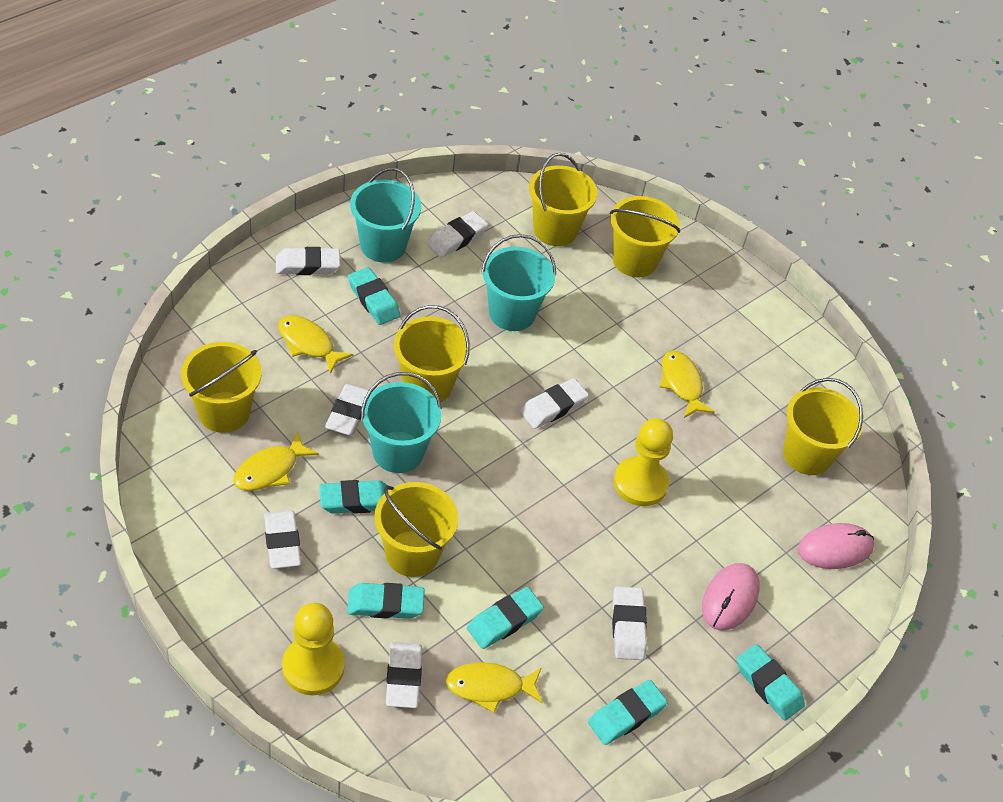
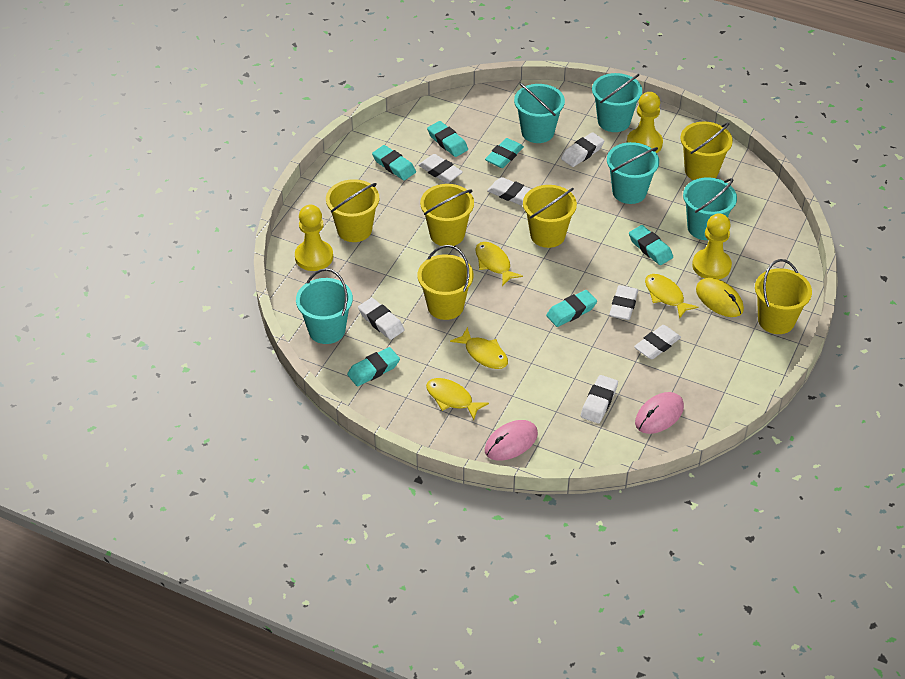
turquoise bucket: 3 -> 5
yellow mouse: 0 -> 1
yellow pawn: 2 -> 3

